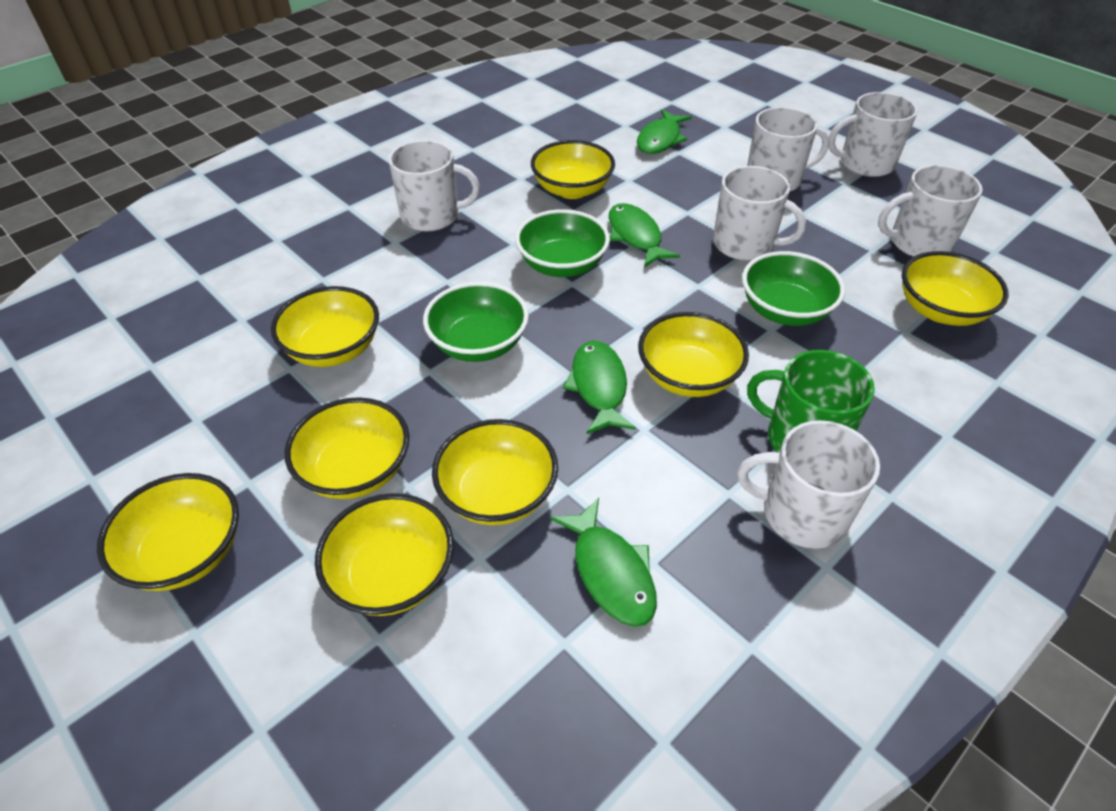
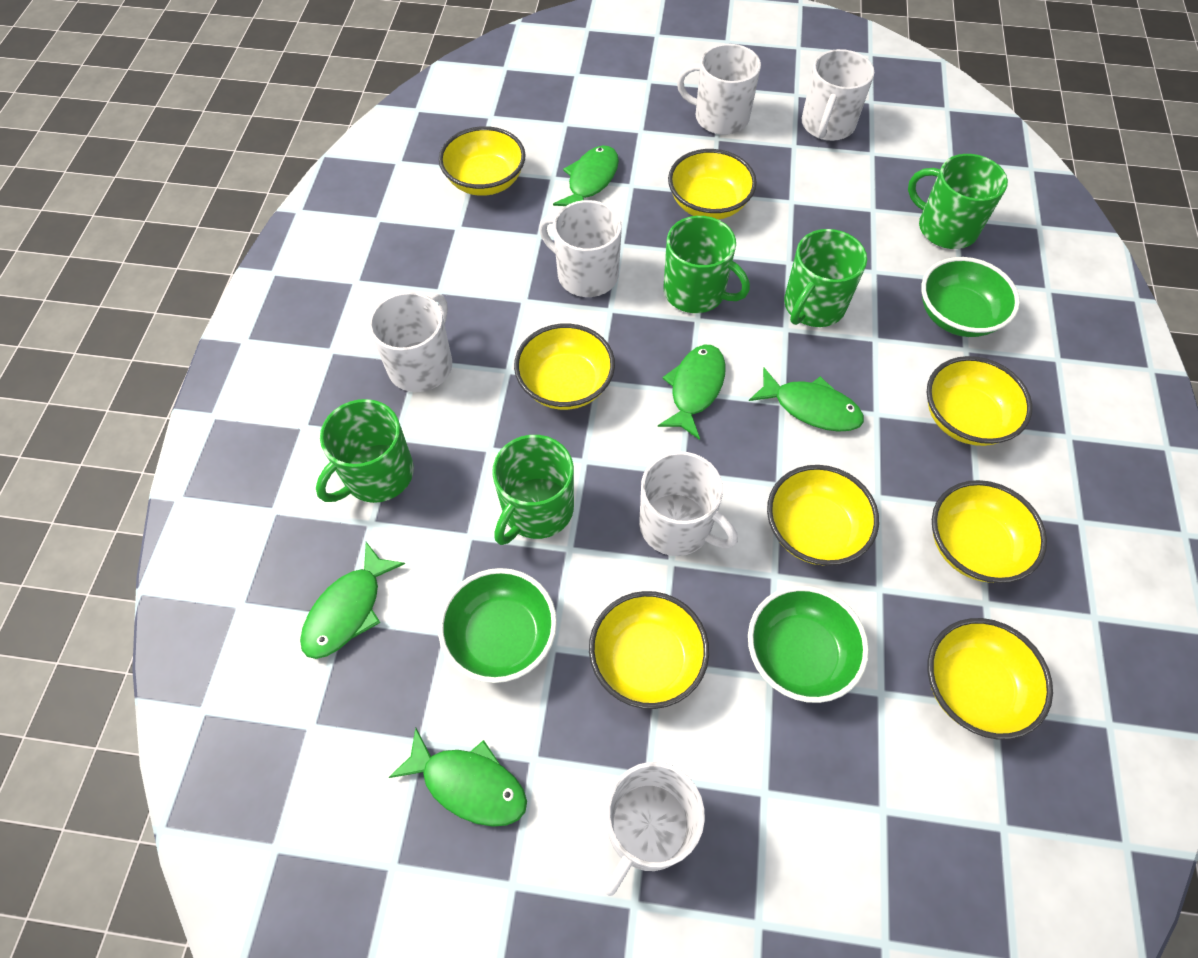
green fish: 4 -> 5
green mug: 1 -> 5

